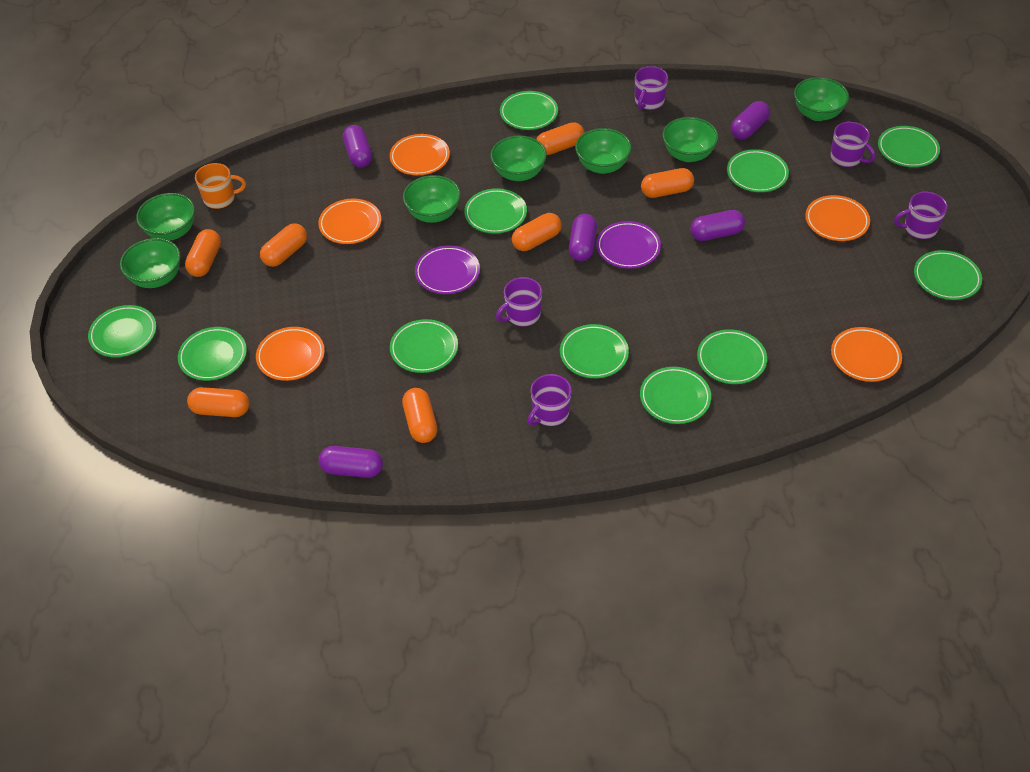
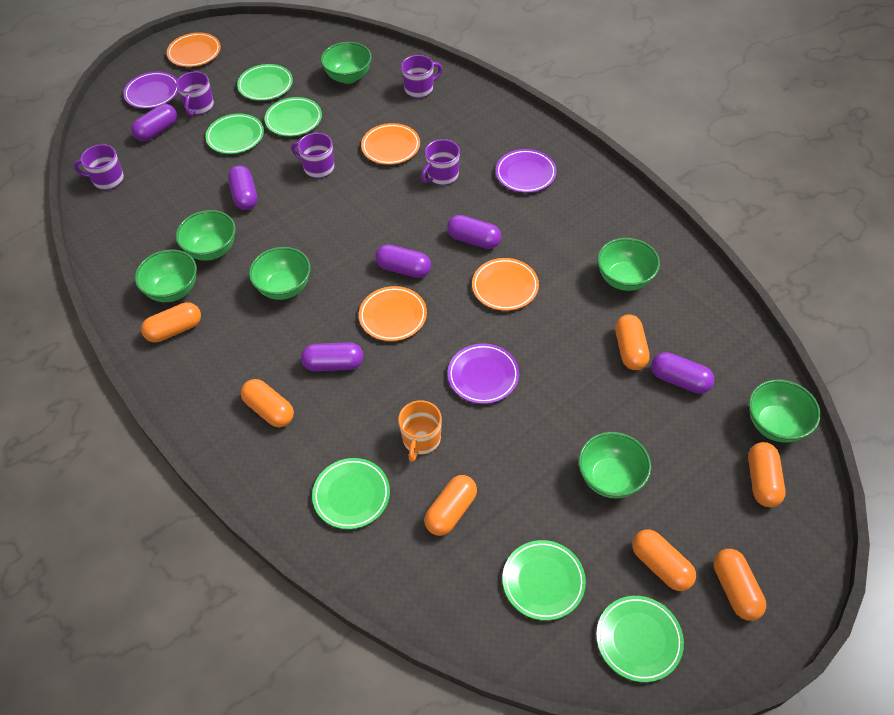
green plate: 11 -> 6
orange plate: 5 -> 4
purple capsule: 5 -> 6
purple plate: 2 -> 3

